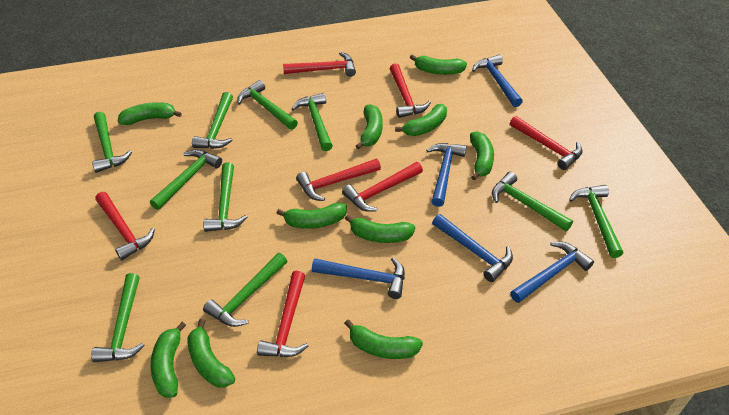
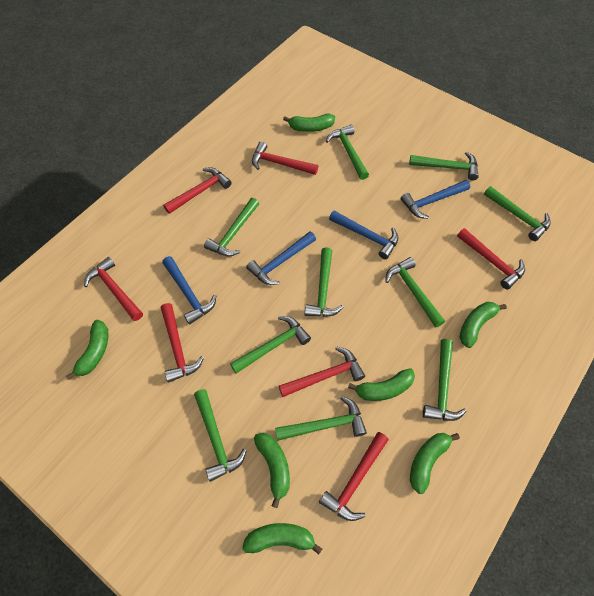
blue hammer: 5 -> 4
green banana: 10 -> 7

